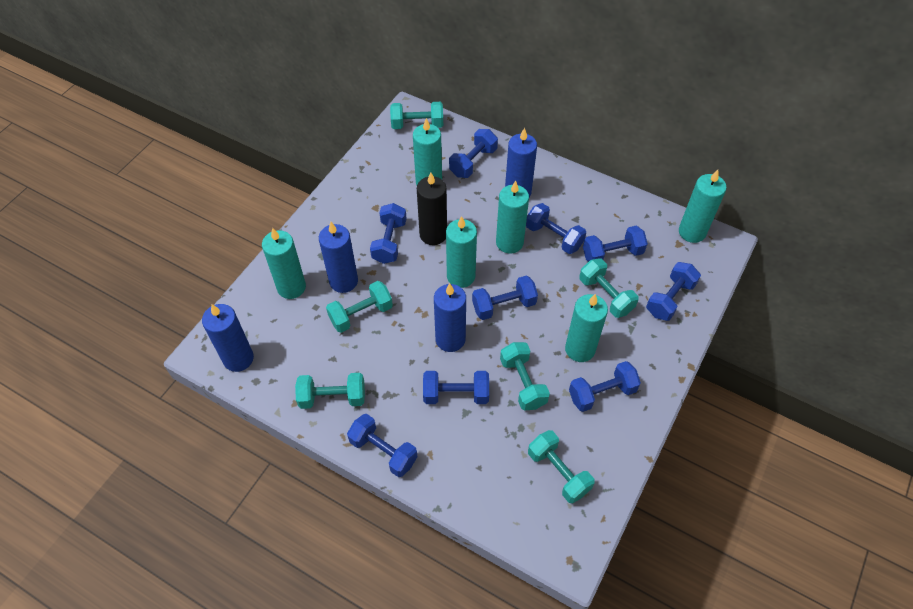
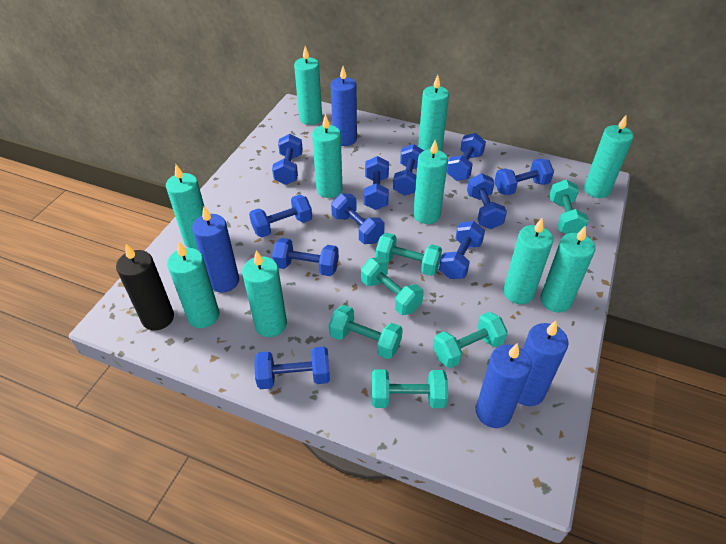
blue dumbbell: 9 -> 11
turquoise candle: 6 -> 10

